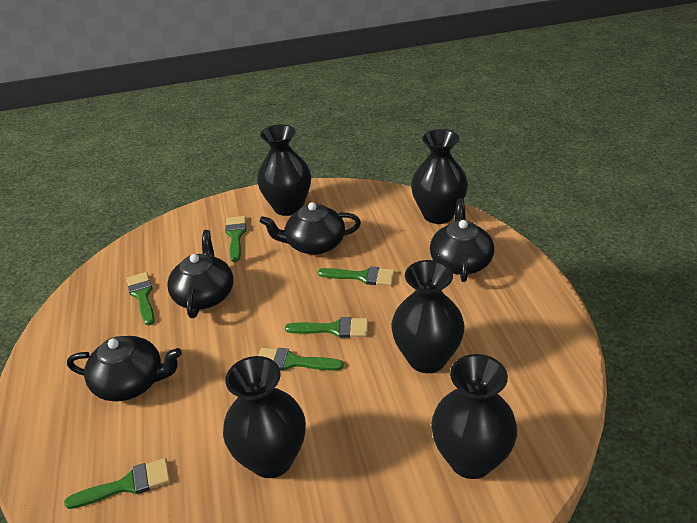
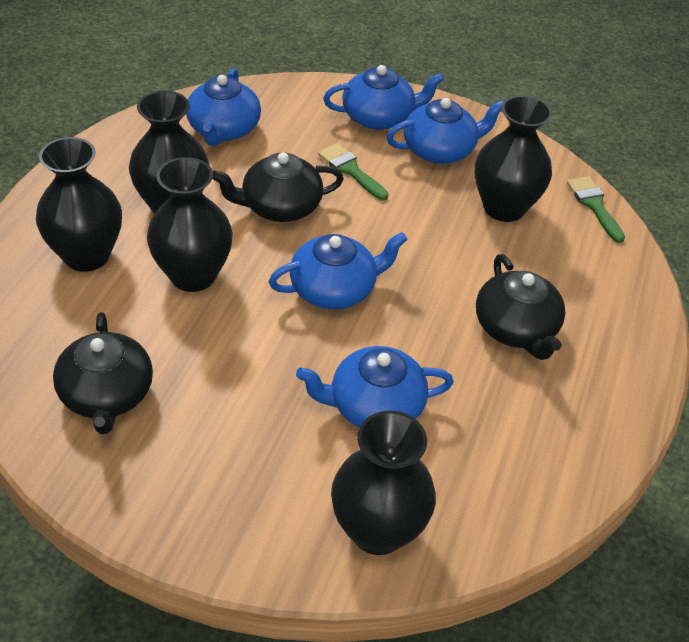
black teapot: 4 -> 3
blue teapot: 0 -> 5
green brush: 6 -> 2

